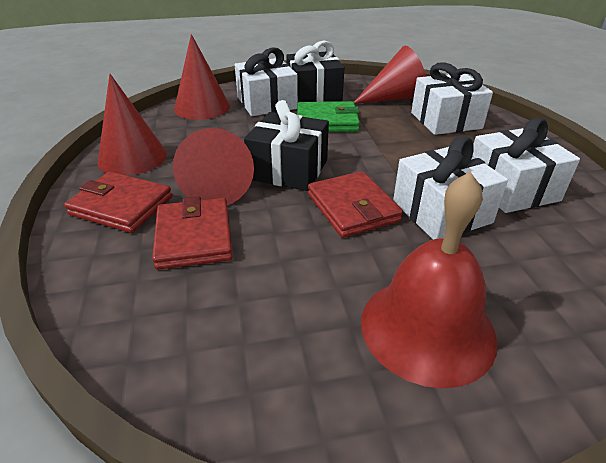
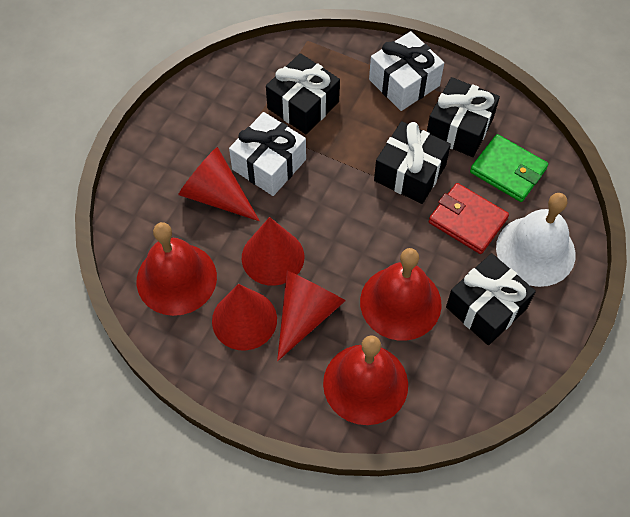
black gift: 2 -> 4
red bell: 1 -> 3
red wallet: 3 -> 1
white bell: 0 -> 1
white gift: 4 -> 2

